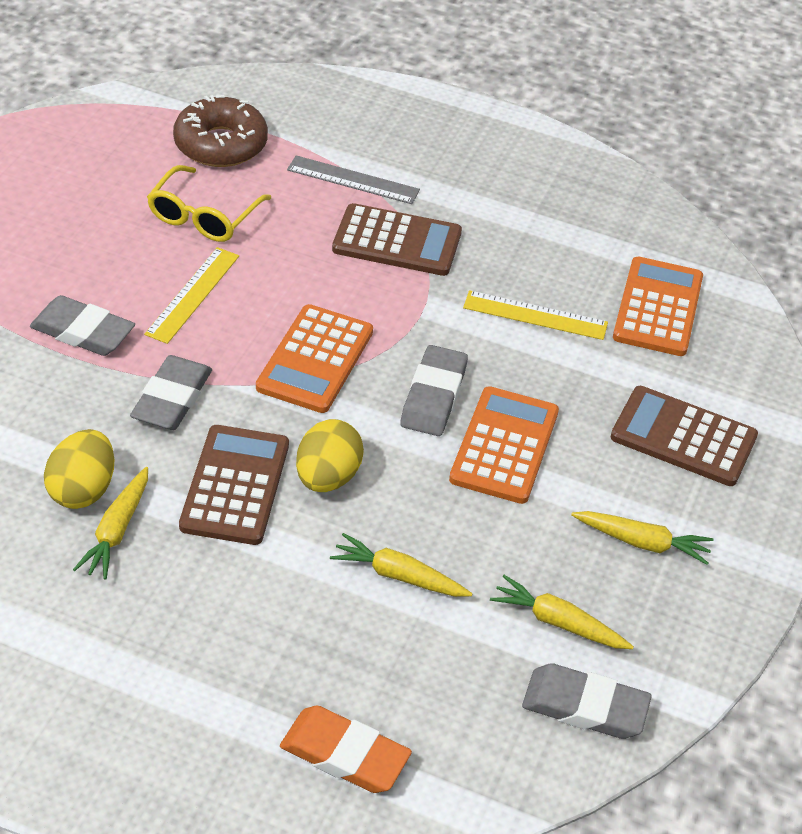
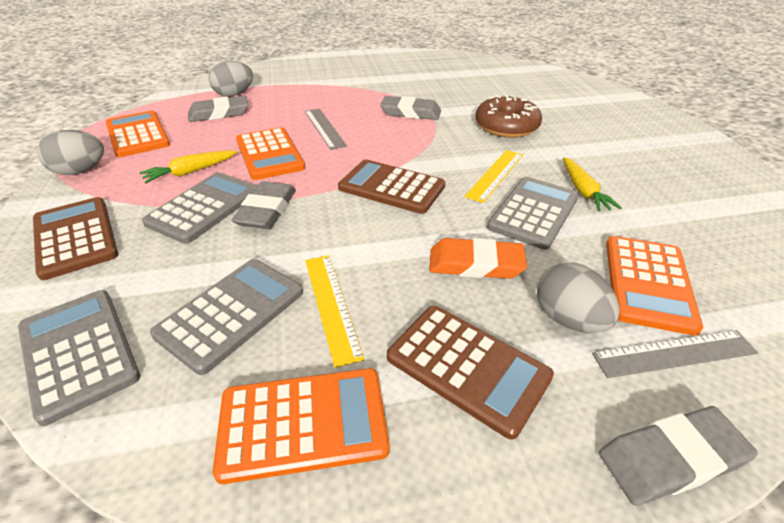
grey calculator: 0 -> 4
grey egg: 0 -> 3
grey ruler: 1 -> 2
orange calculator: 3 -> 4
yellow carrot: 4 -> 2
yellow egg: 2 -> 0
yellow glasses: 1 -> 0

